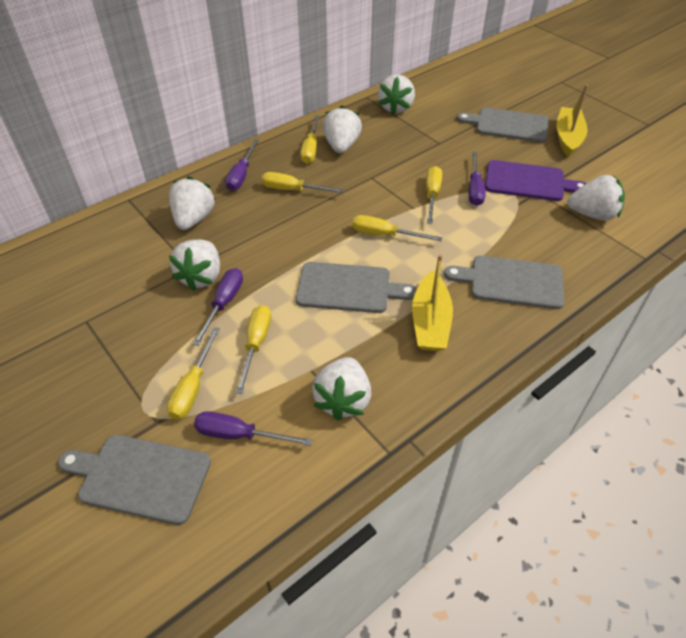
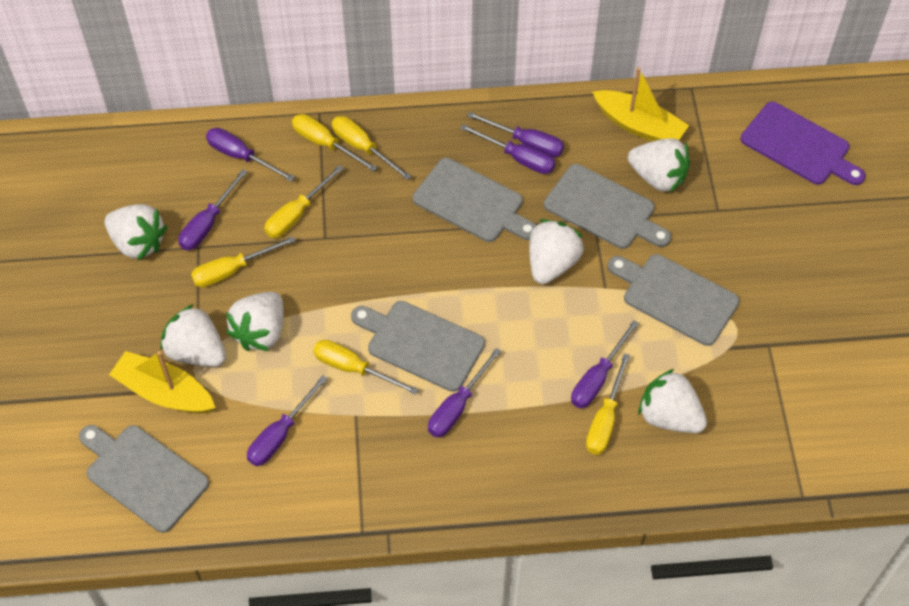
grey cutting board: 4 -> 5
purple screwdriver: 4 -> 7

